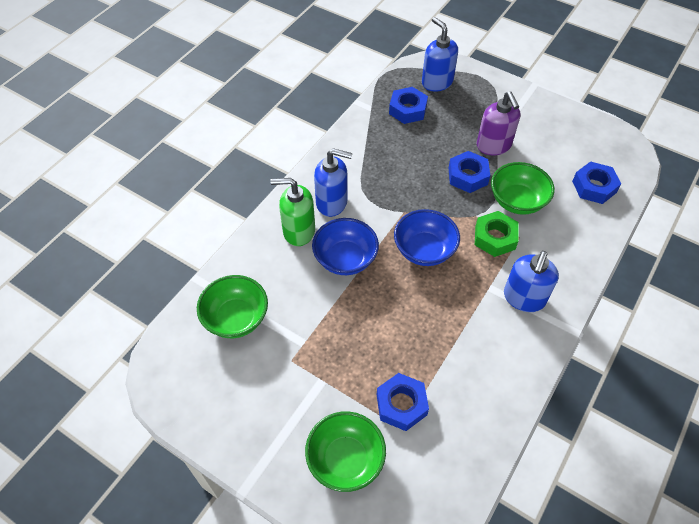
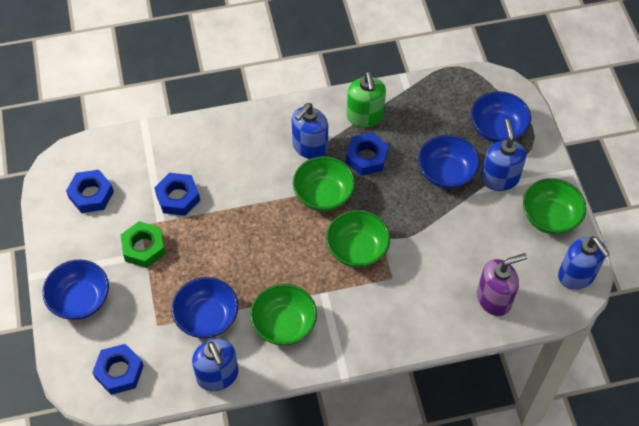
blue bowl: 2 -> 4
blue soap dispenser: 3 -> 4
green bowl: 3 -> 4

